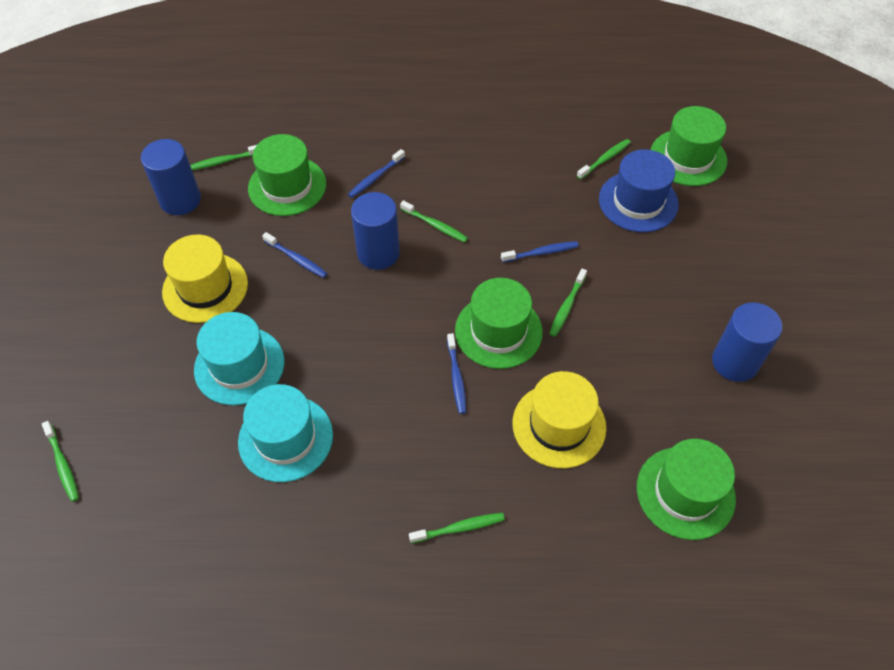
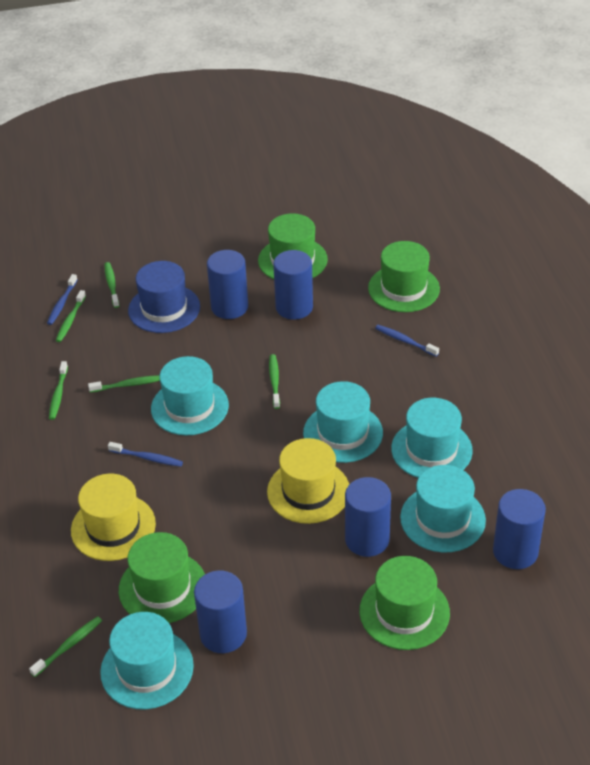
blue cylinder: 3 -> 5
blue toothbrush: 4 -> 3
turquoise hat: 2 -> 5

